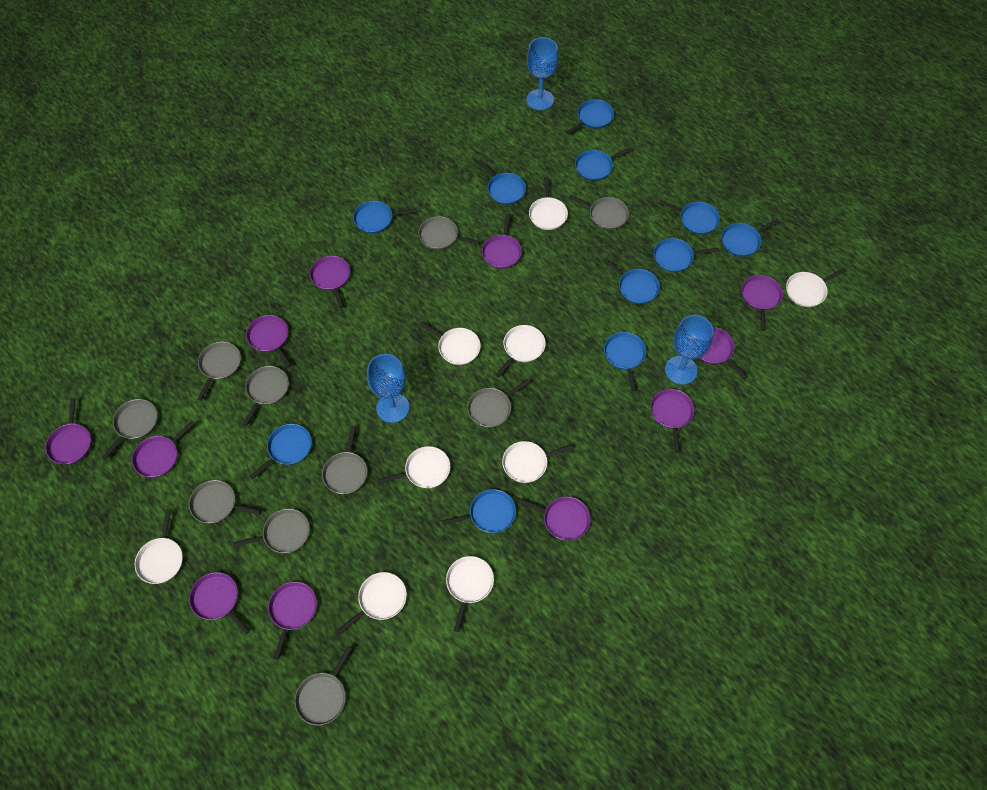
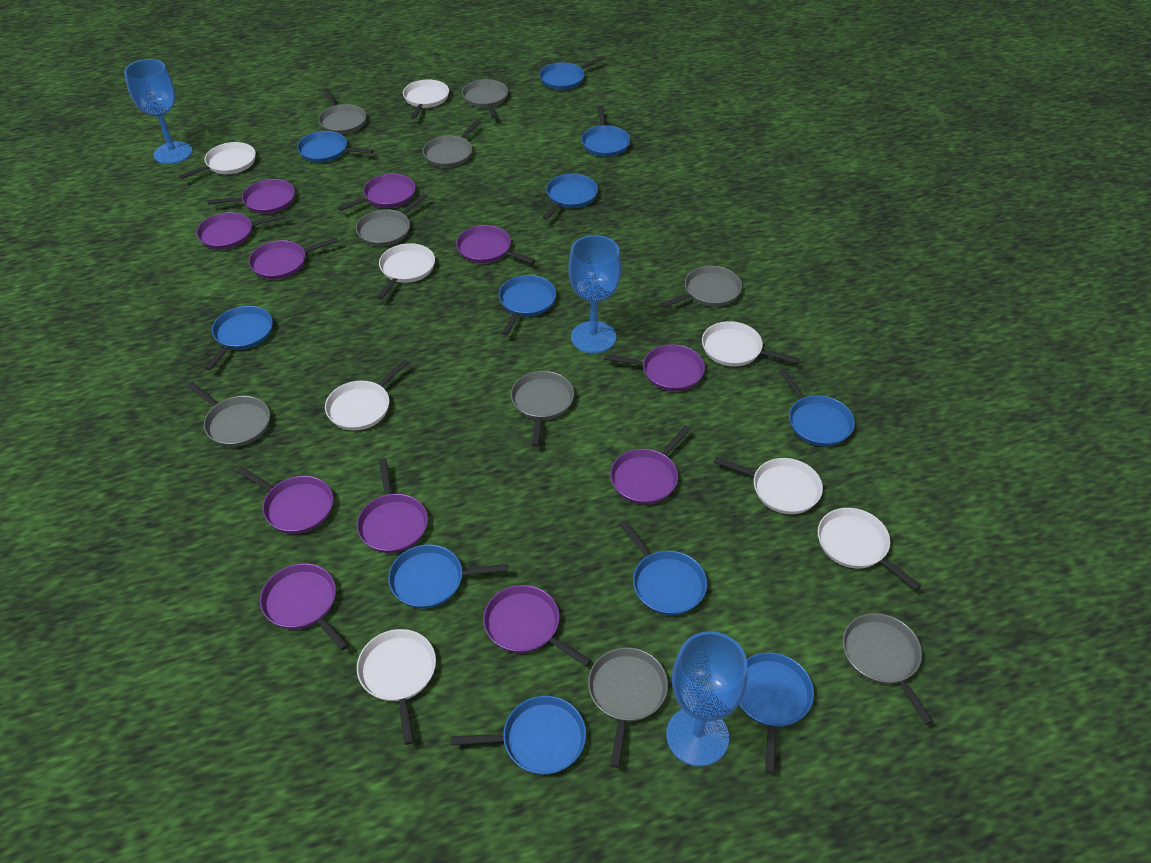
grey pan: 10 -> 9
white pan: 9 -> 8

